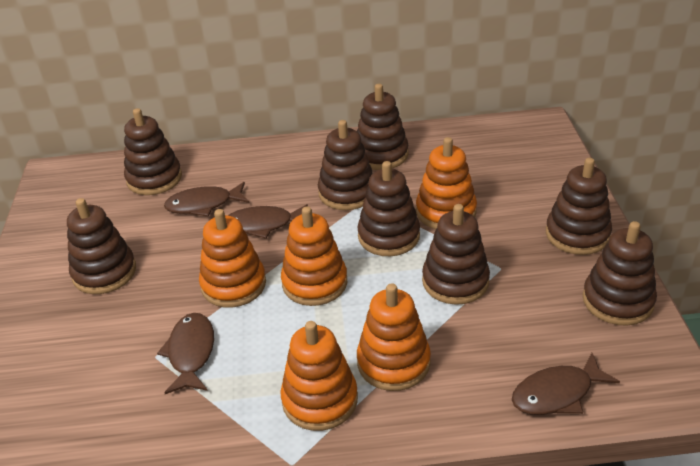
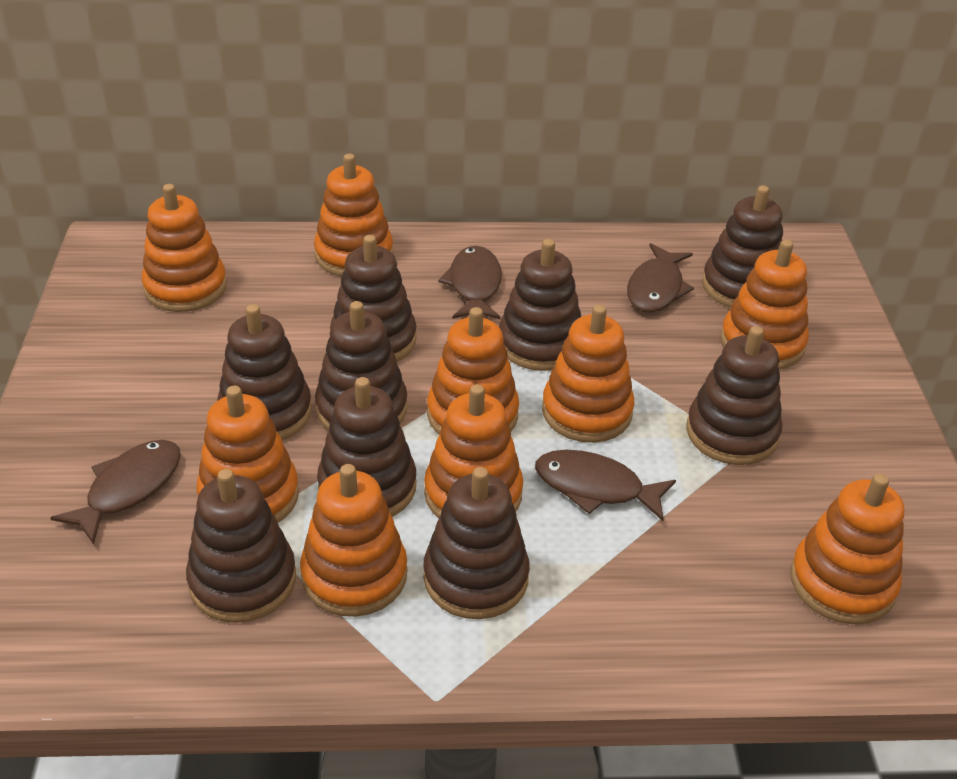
brown stacking toy: 8 -> 9
orange stacking toy: 5 -> 9

